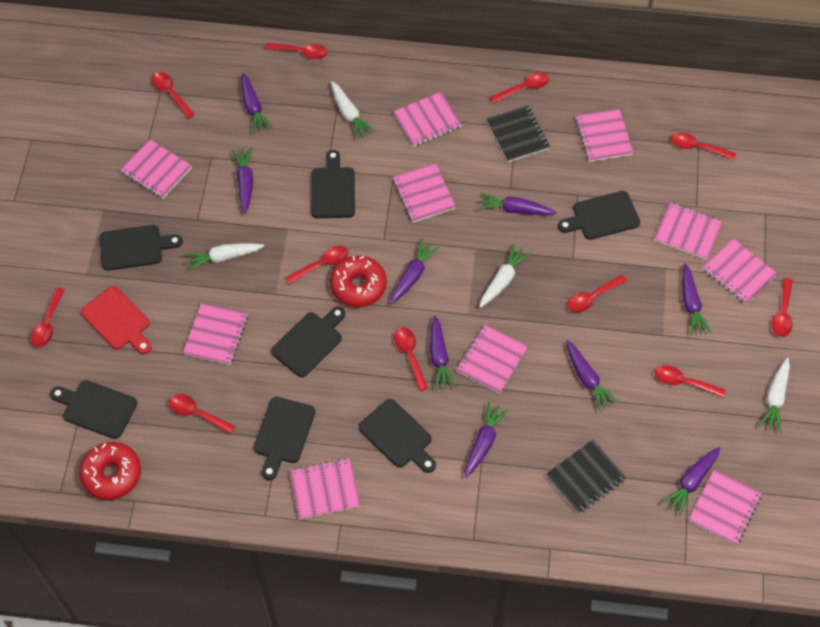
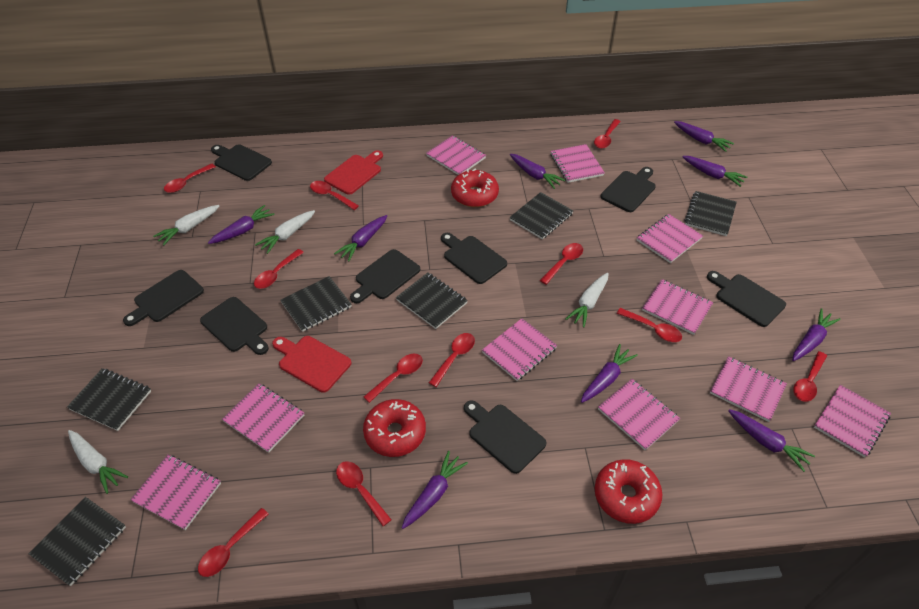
black cutting board: 7 -> 8
black notebook: 2 -> 6
red cutting board: 1 -> 2
red donut: 2 -> 3

